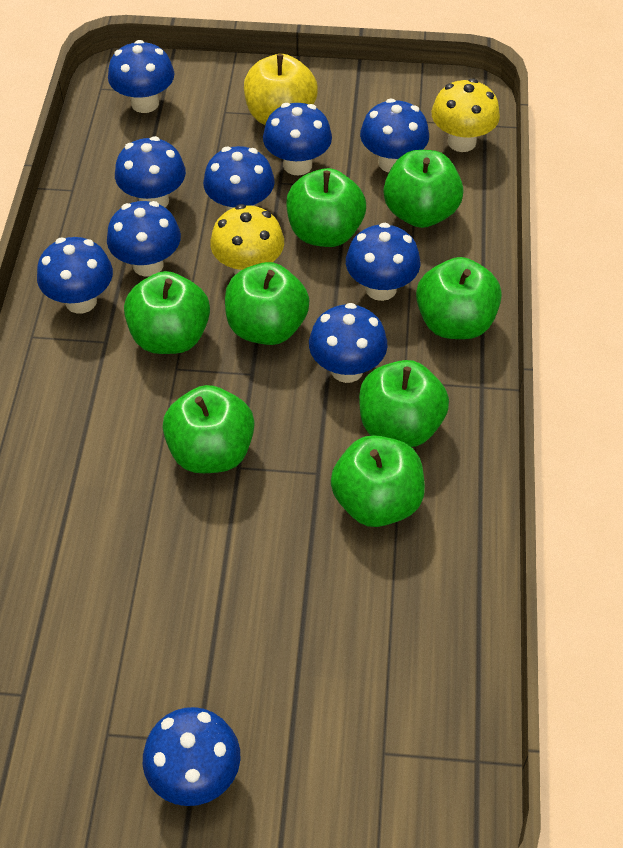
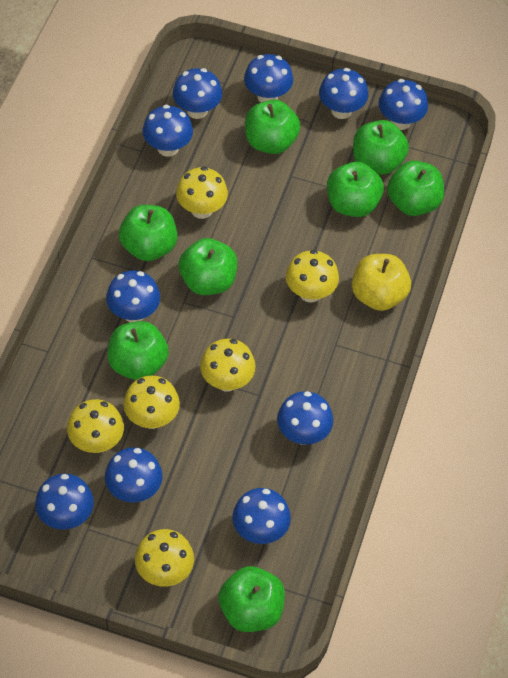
yellow mushroom: 2 -> 6

